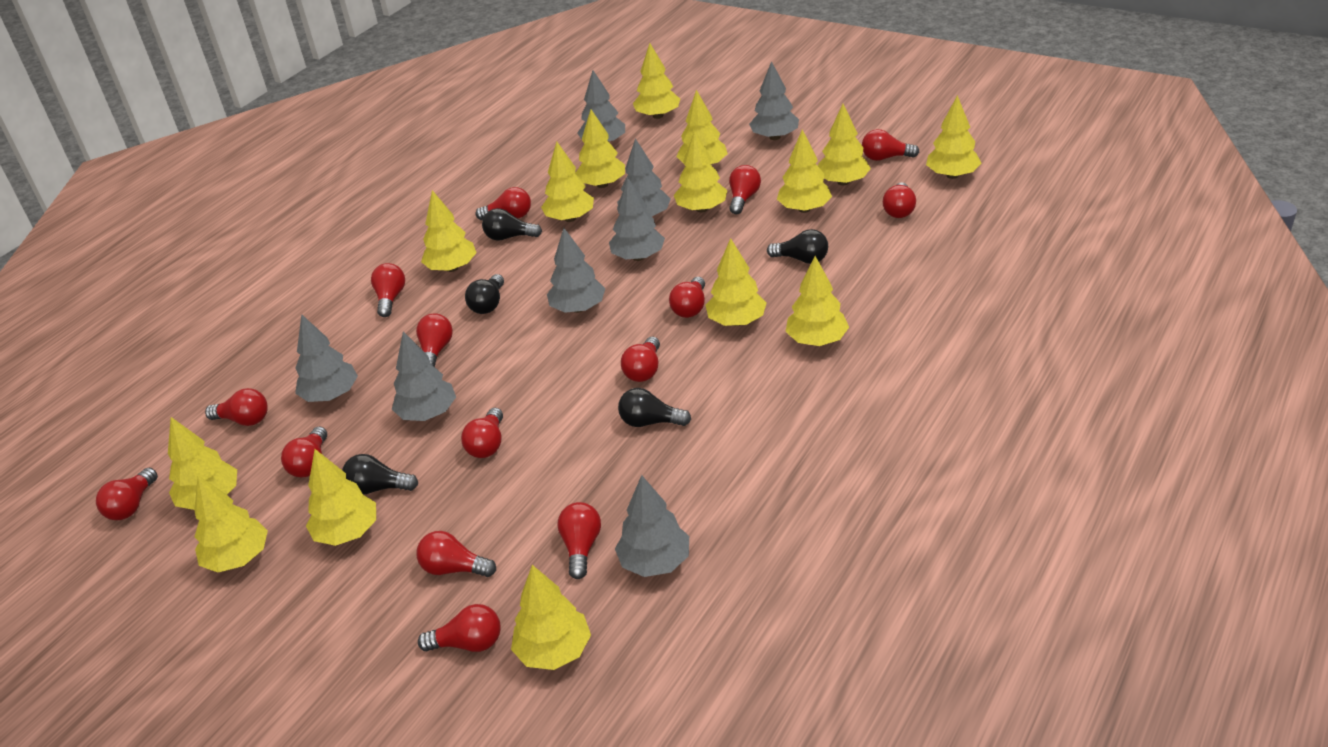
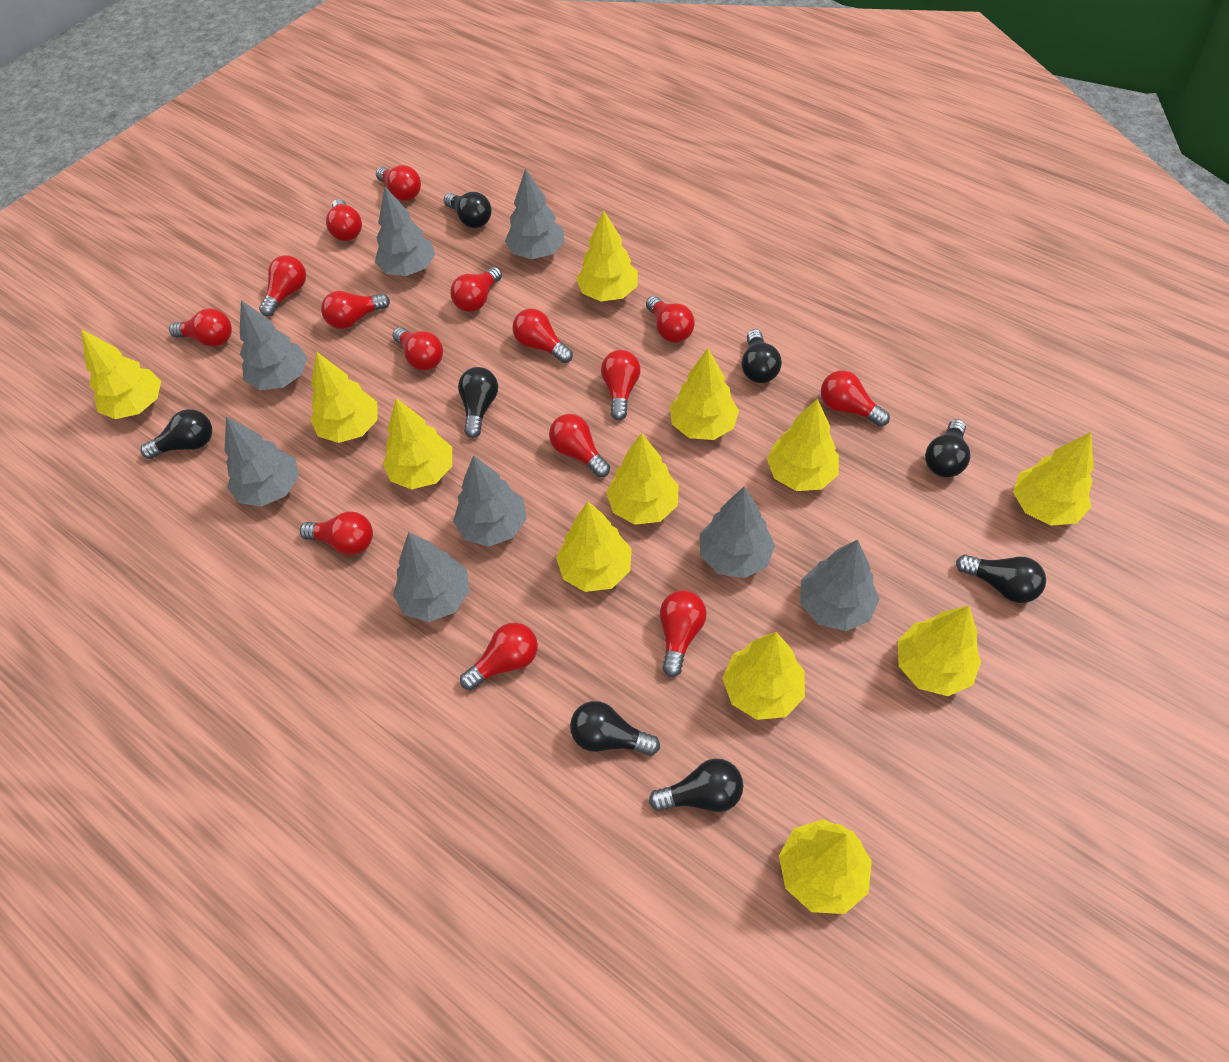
black light bulb: 5 -> 8
yellow tree: 15 -> 12

